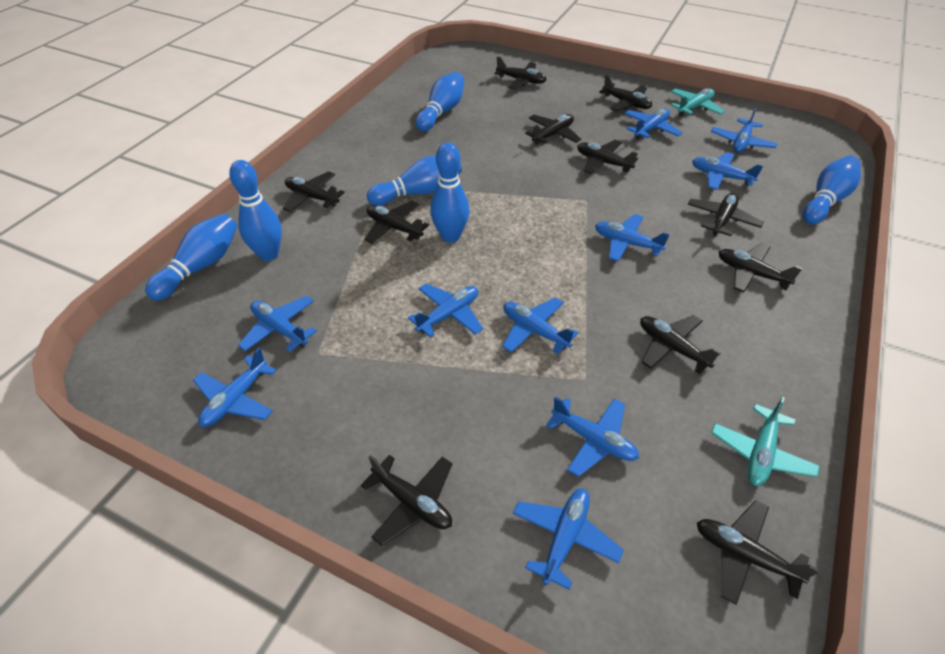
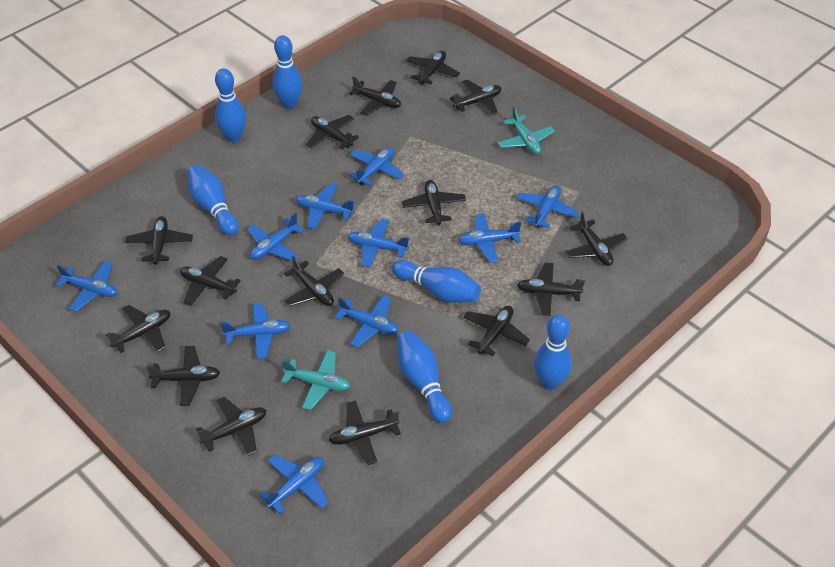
black plane: 11 -> 15

